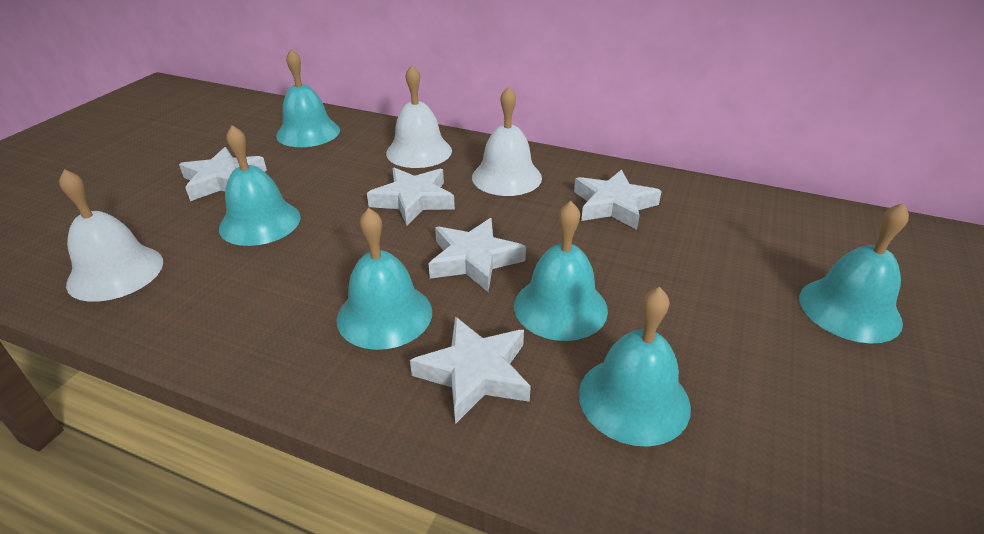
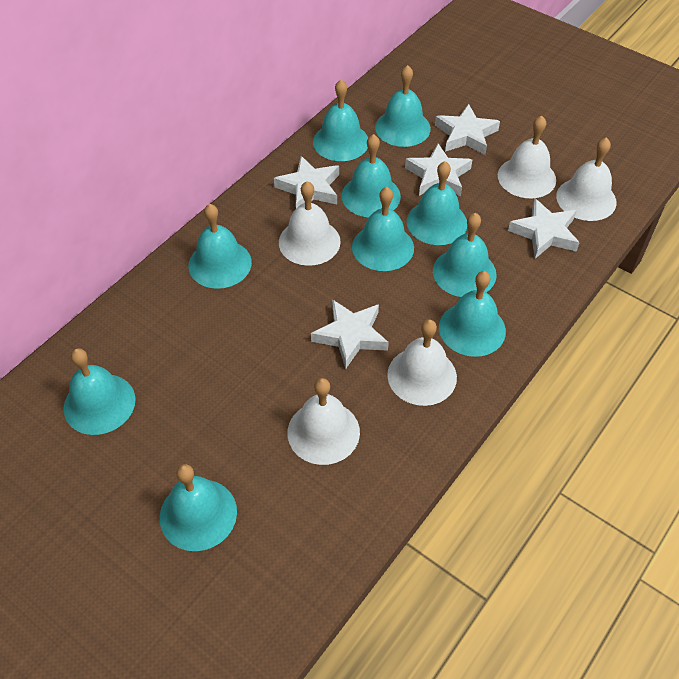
turquoise bell: 6 -> 10
white bell: 3 -> 5

